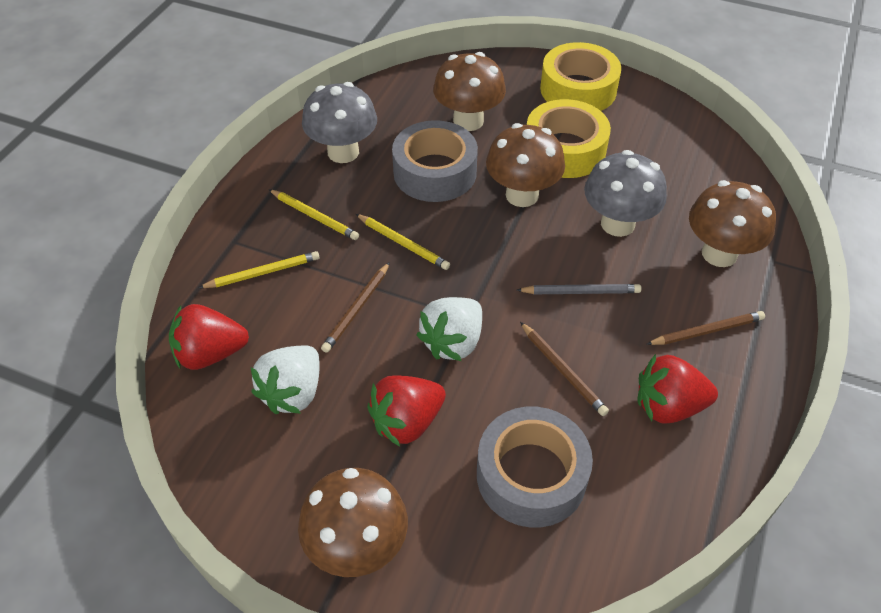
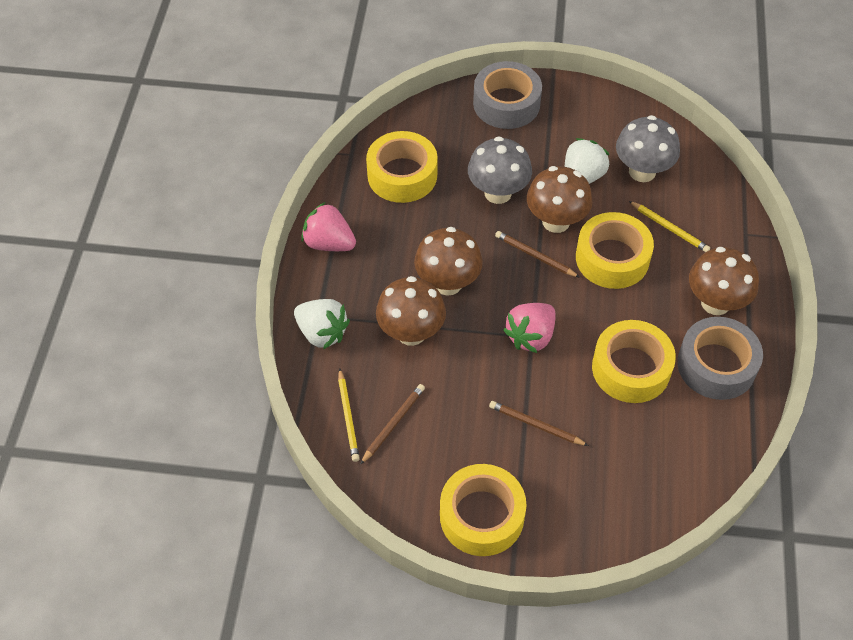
grey pencil: 1 -> 0
pink strawberry: 0 -> 2
red strawberry: 3 -> 0
yellow pencil: 3 -> 2
yellow tape: 2 -> 4

